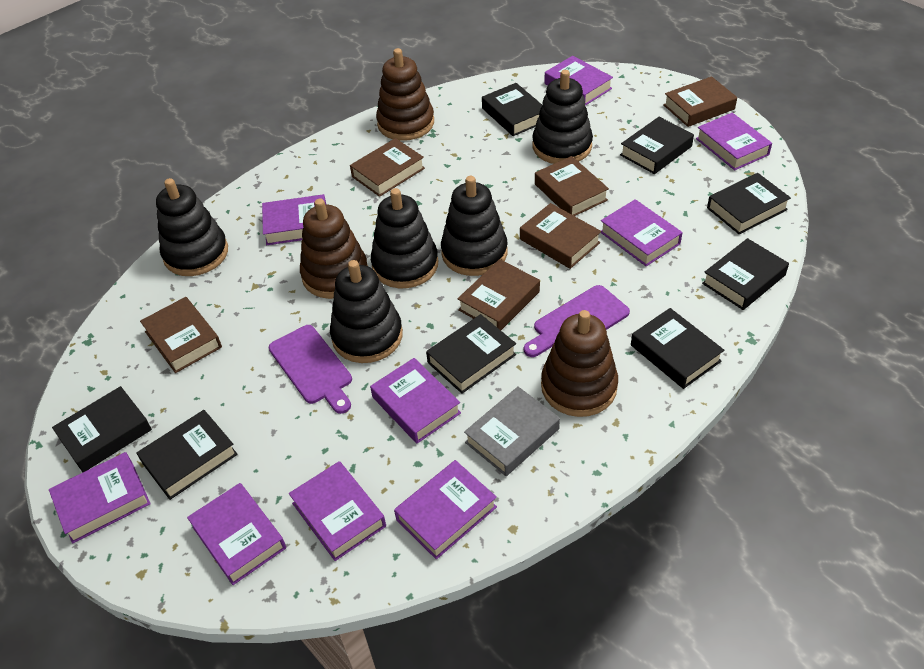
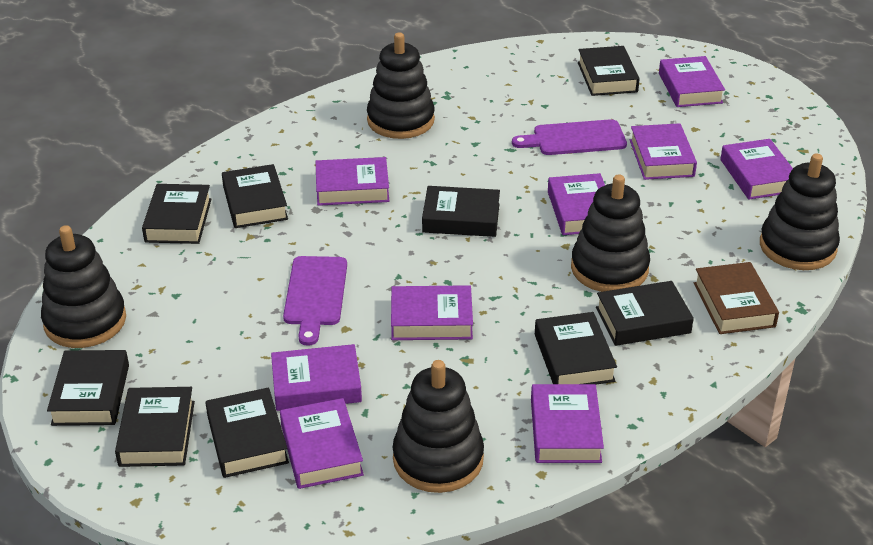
black book: 8 -> 9
brown book: 6 -> 1
brown stacking toy: 3 -> 0
grey book: 1 -> 0

